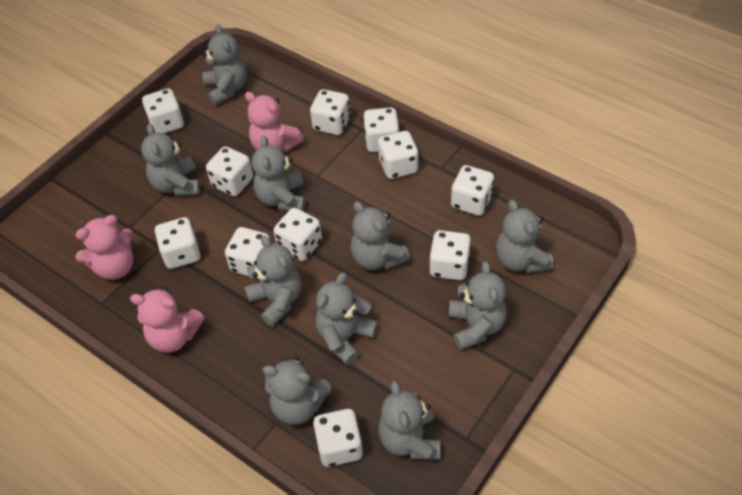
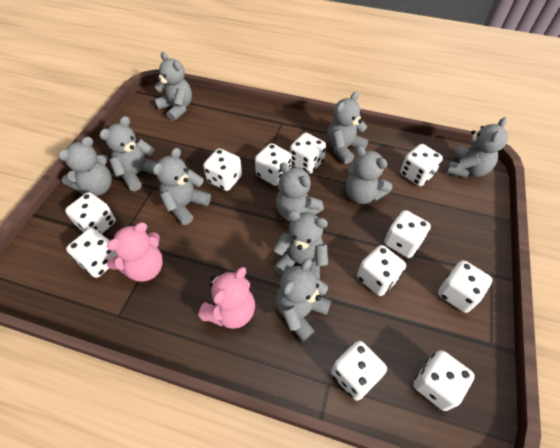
pink teddy bear: 3 -> 2

